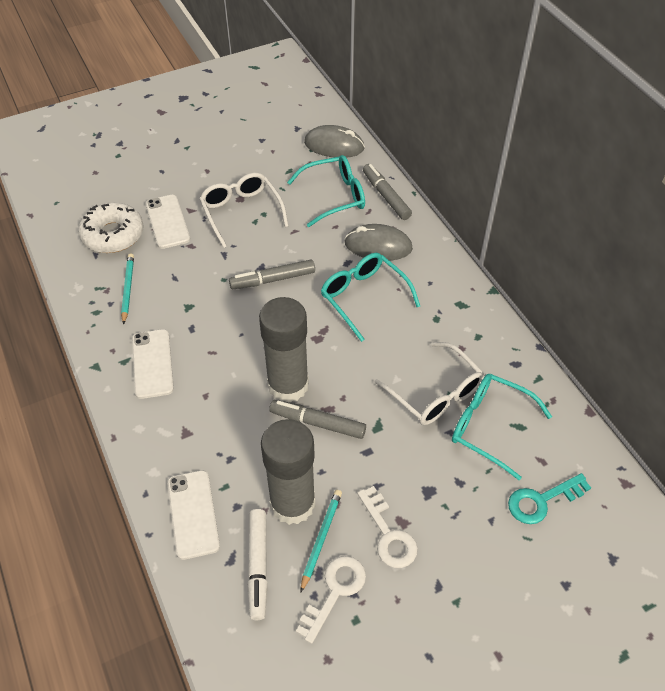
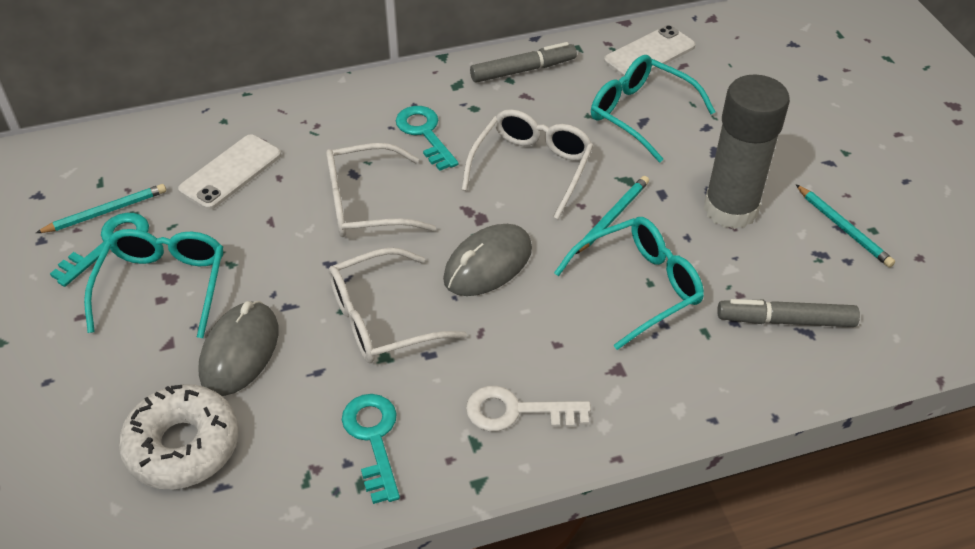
grey glue stick: 2 -> 1
grey marker: 3 -> 2
turquoise key: 1 -> 3
turquoise pencil: 2 -> 3
white glasses: 2 -> 3
white key: 2 -> 1
white marker: 1 -> 0
white phone: 3 -> 2

